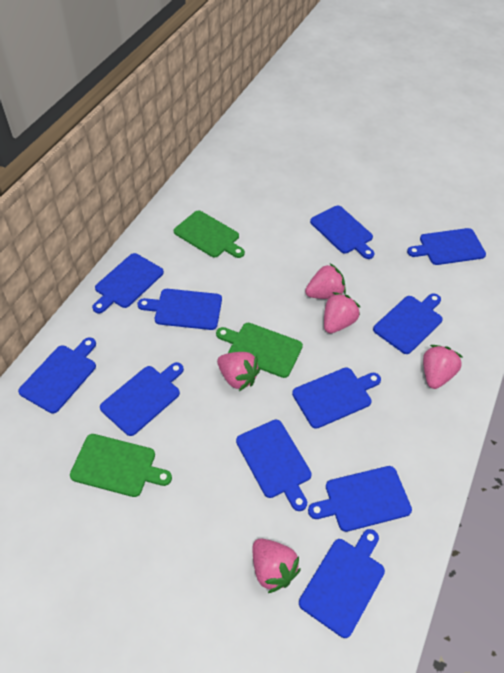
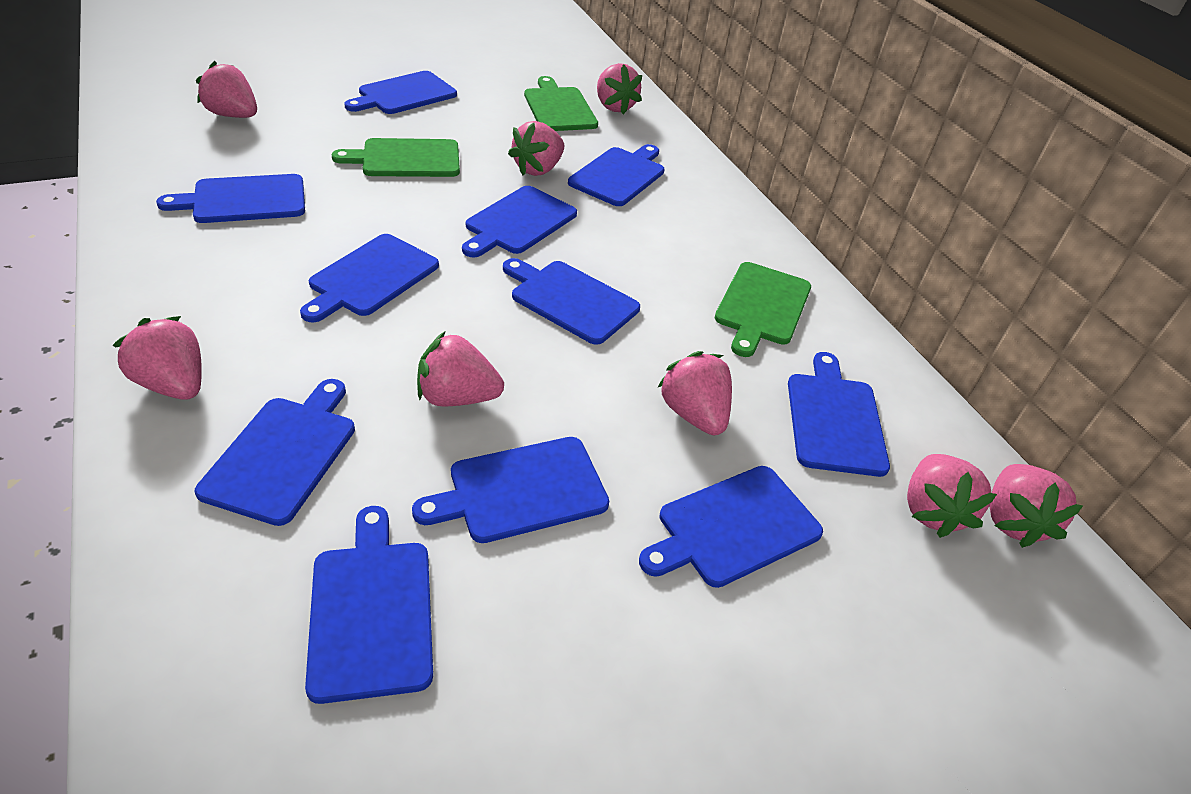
pink strawberry: 5 -> 8

